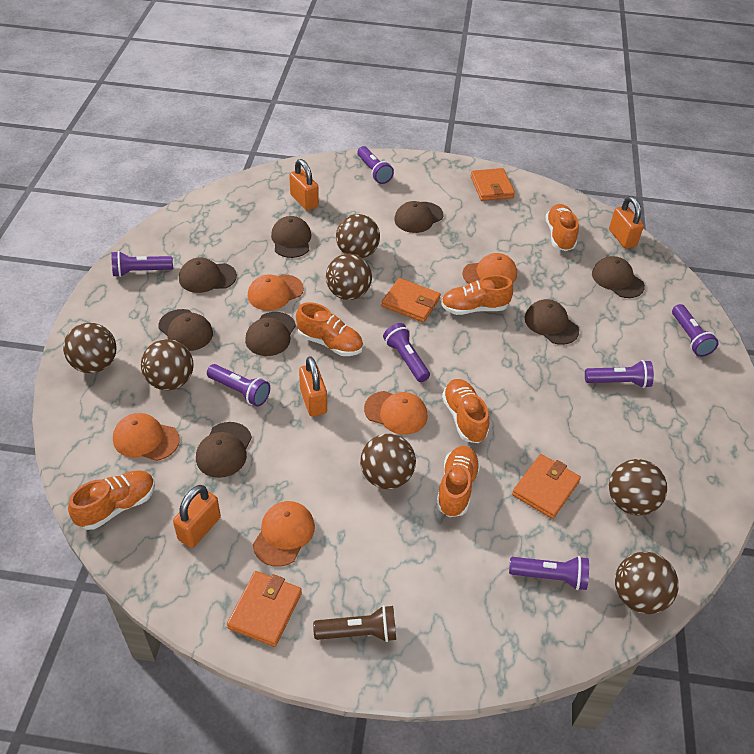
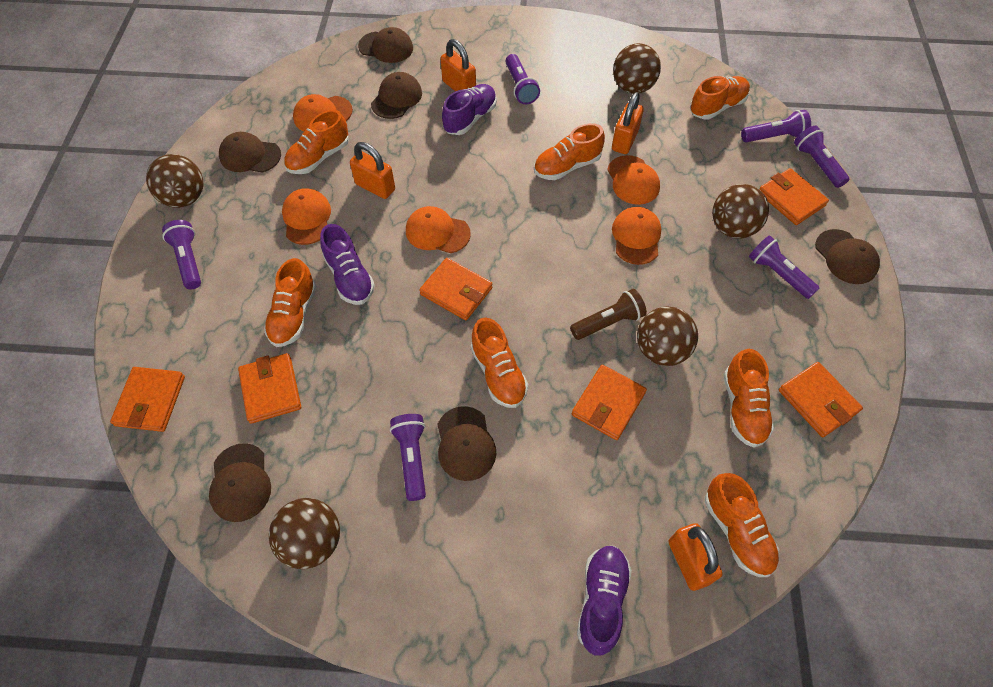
brown ball: 7 -> 5
brown cap: 8 -> 6
orange shoe: 6 -> 7
orange wallet: 4 -> 6
purple flashlight: 7 -> 6
purple shoe: 0 -> 3

